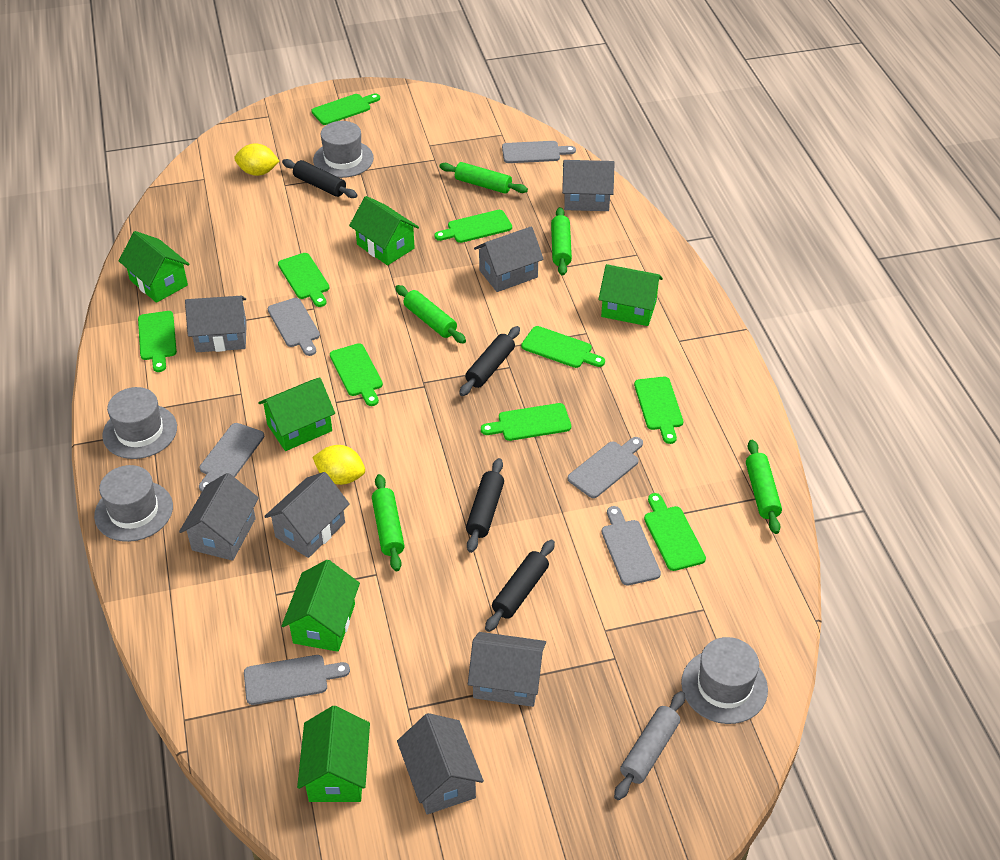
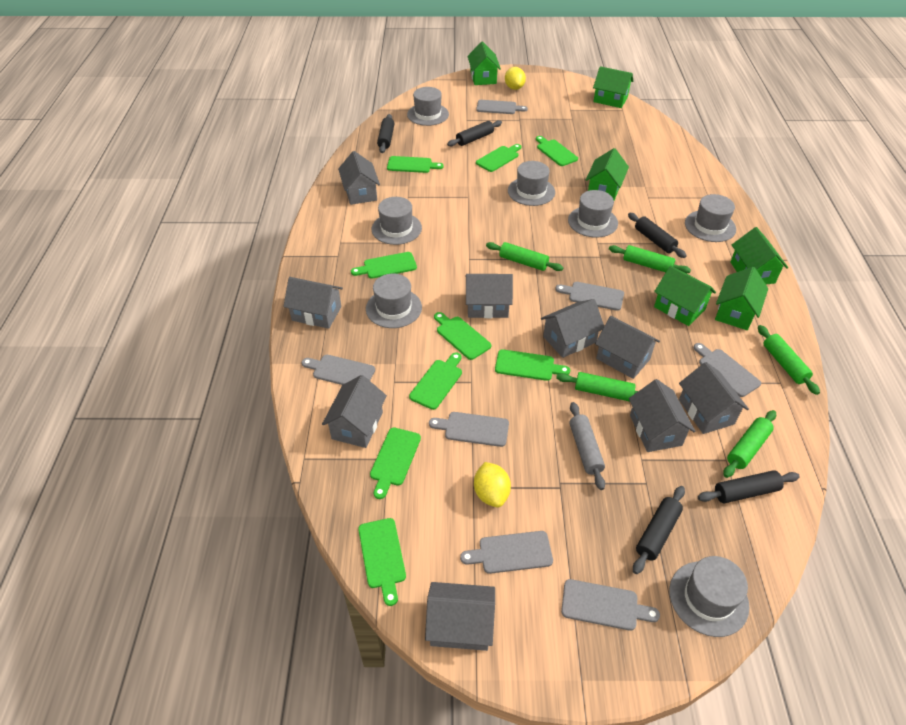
black rolling pin: 4 -> 5
grey cutting board: 6 -> 7
grey hat: 4 -> 7
grey house: 7 -> 9

